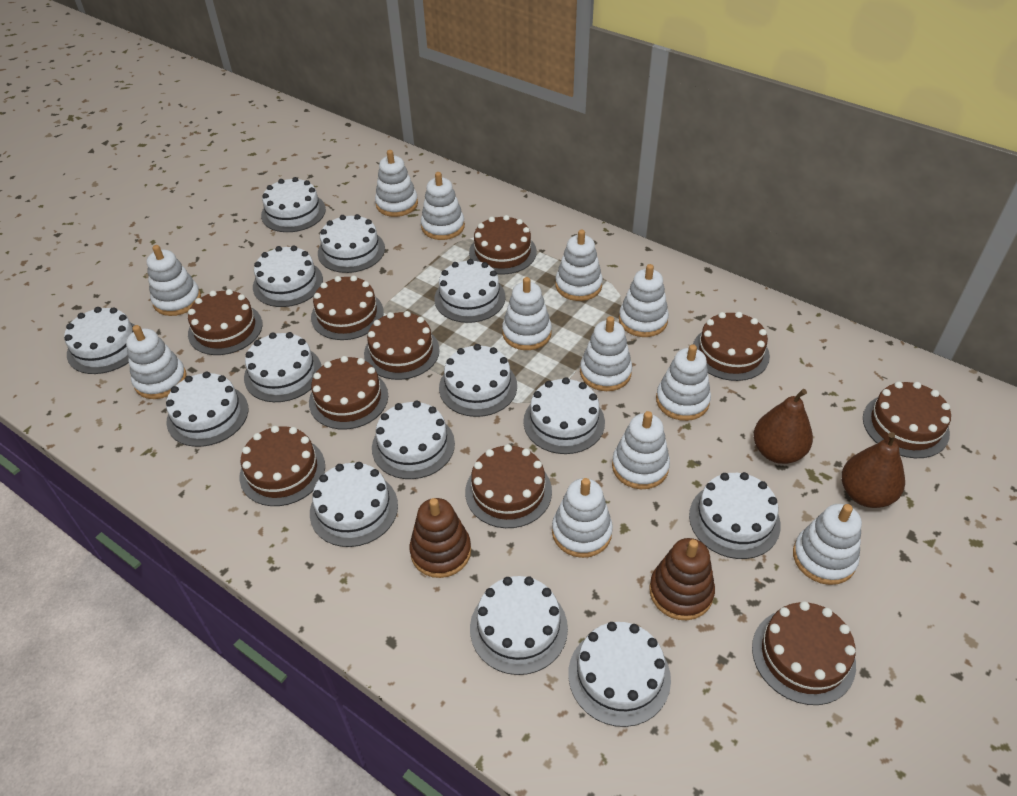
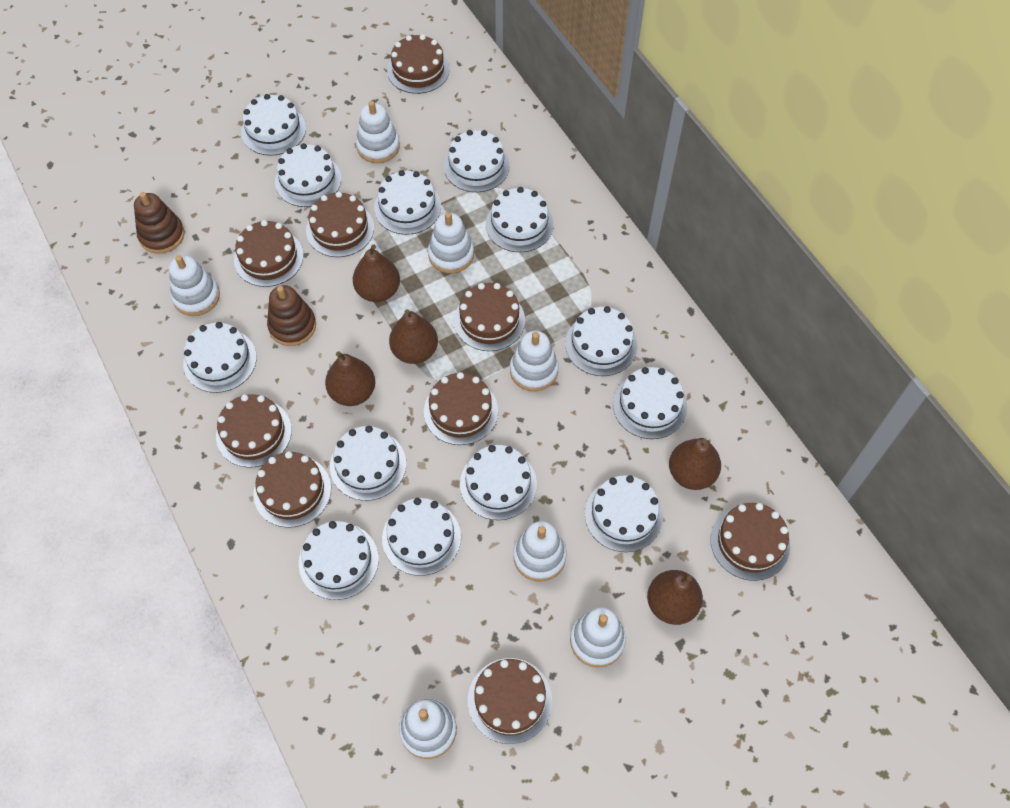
brown cake: 10 -> 9
brown pear: 2 -> 5
white cake: 14 -> 13
white stacking toy: 12 -> 7

